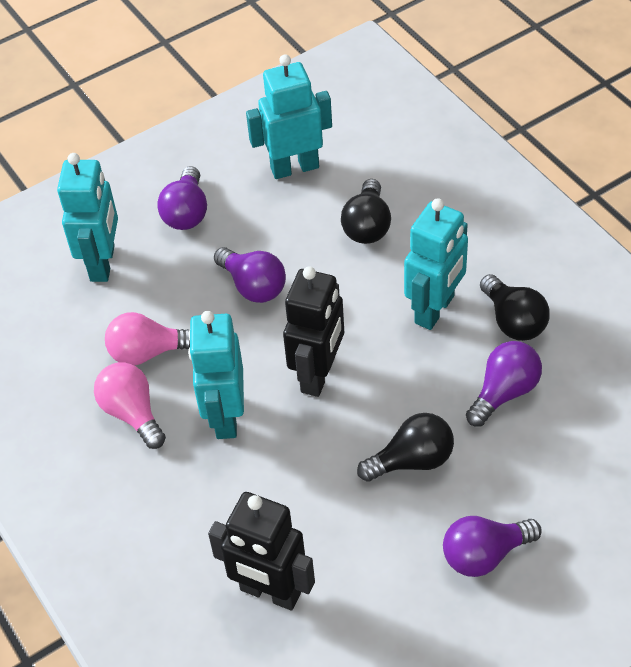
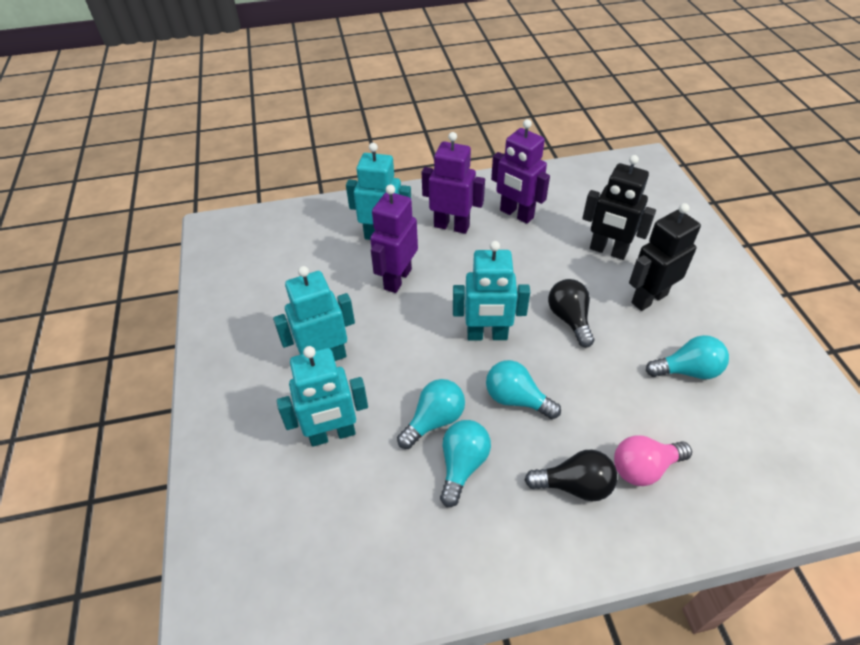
black light bulb: 3 -> 2
pink light bulb: 2 -> 1
purple light bulb: 4 -> 0
purple robot: 0 -> 3
turquoise light bulb: 0 -> 4

